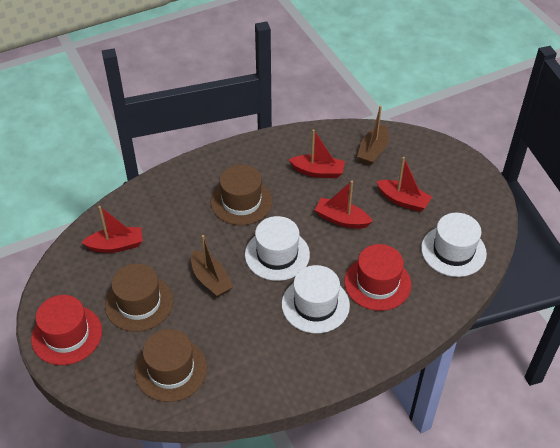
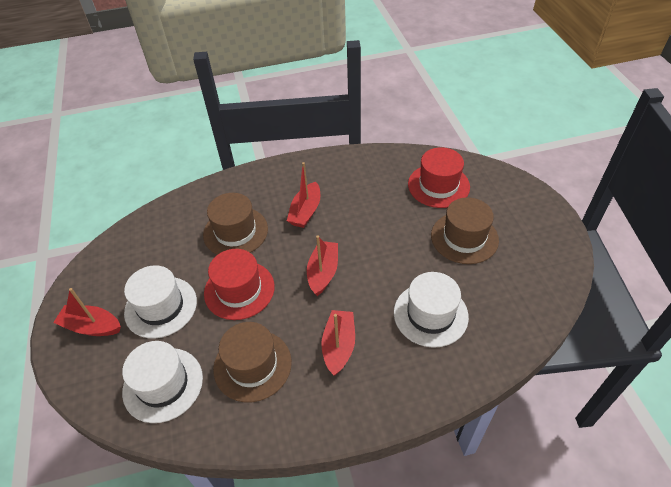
brown boat: 2 -> 0

